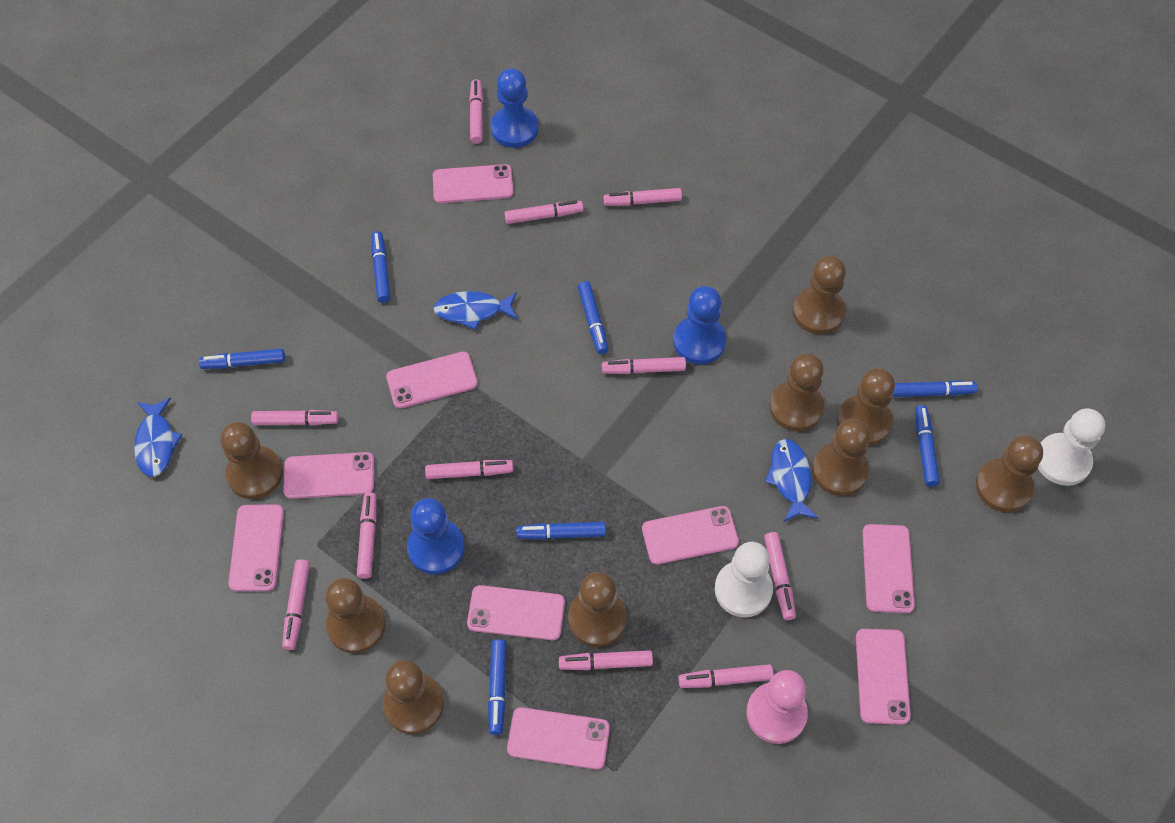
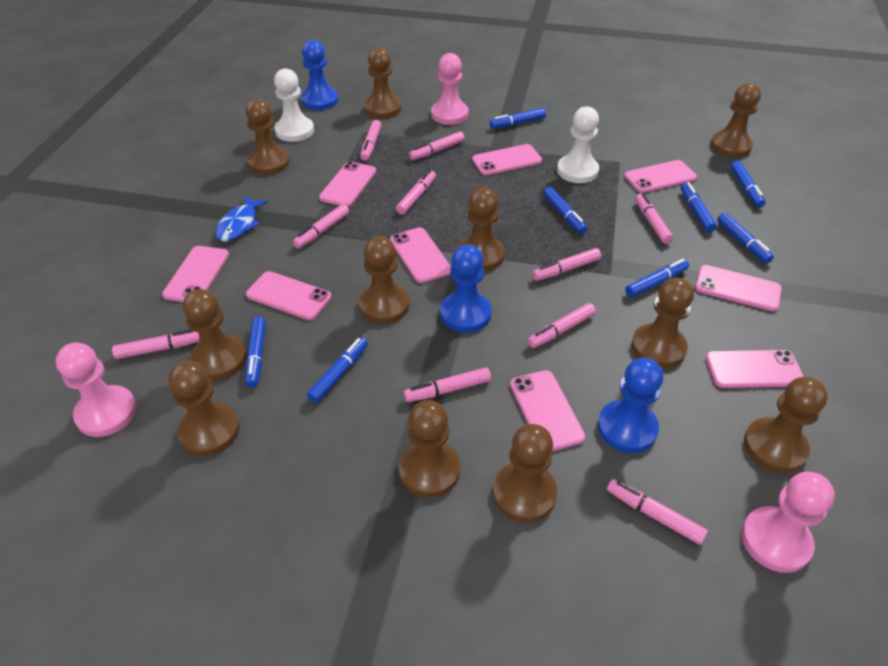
blue fish: 3 -> 1
blue marker: 7 -> 8
brown pawn: 9 -> 11
pink marker: 11 -> 10
pink pawn: 1 -> 3

